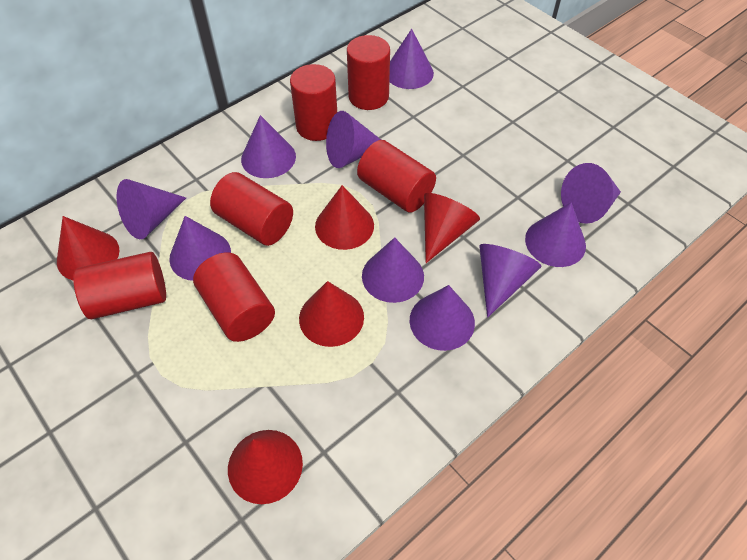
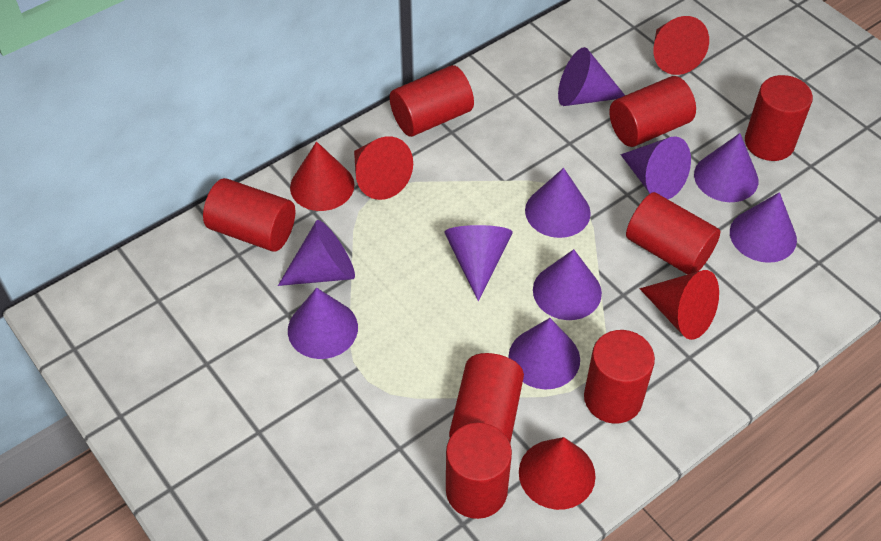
red cylinder: 6 -> 8

